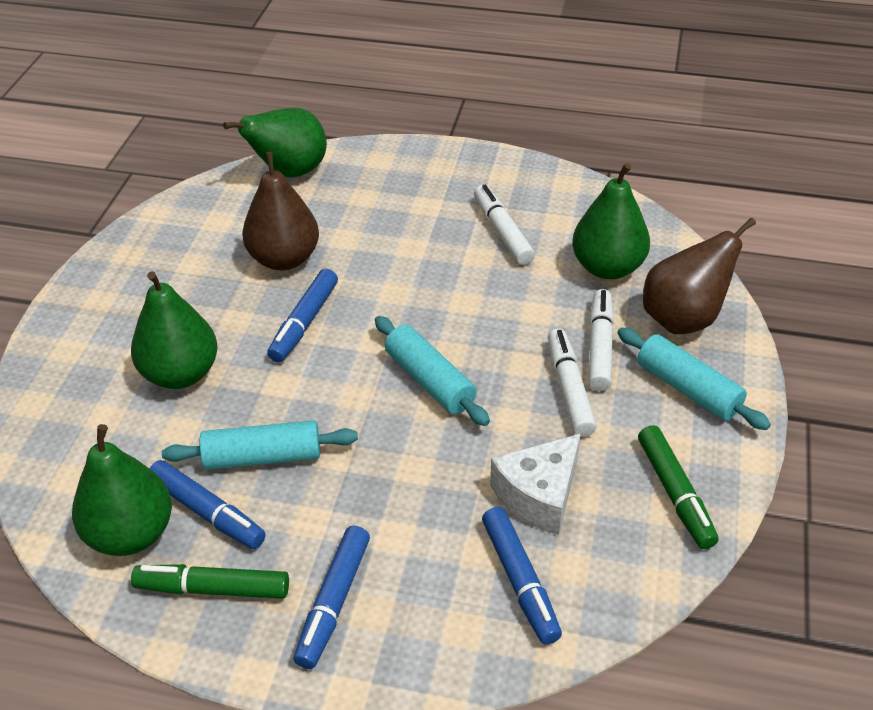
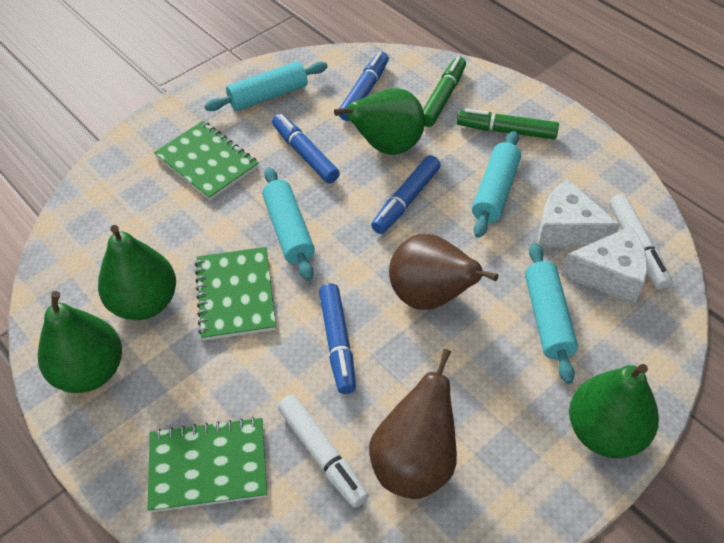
green notebook: 0 -> 3
turquoise rolling pin: 3 -> 4
white cheese: 1 -> 2
white marker: 3 -> 2

